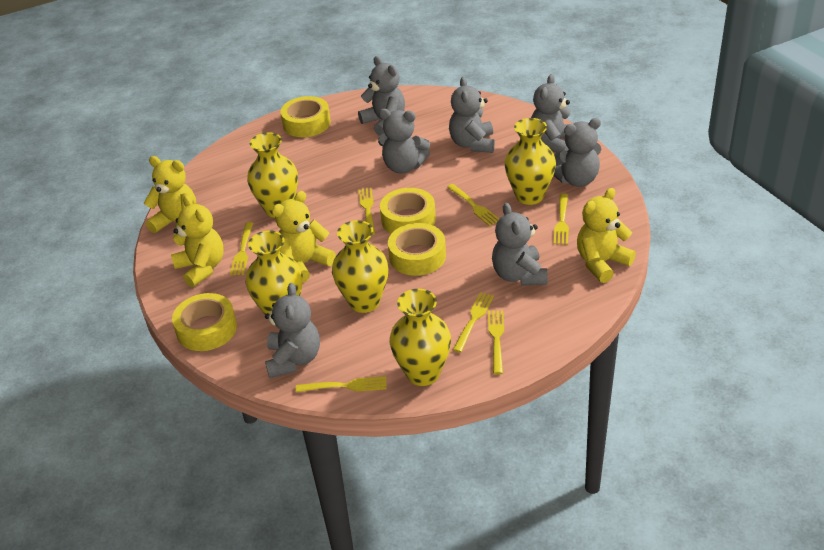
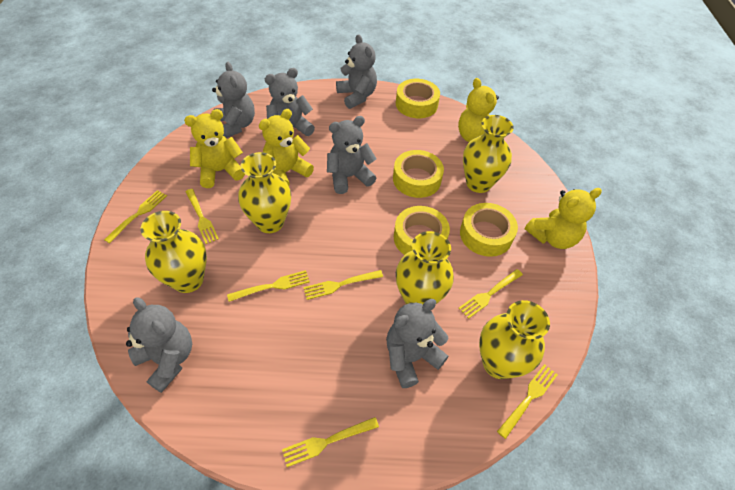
grey teddy bear: 7 -> 6

